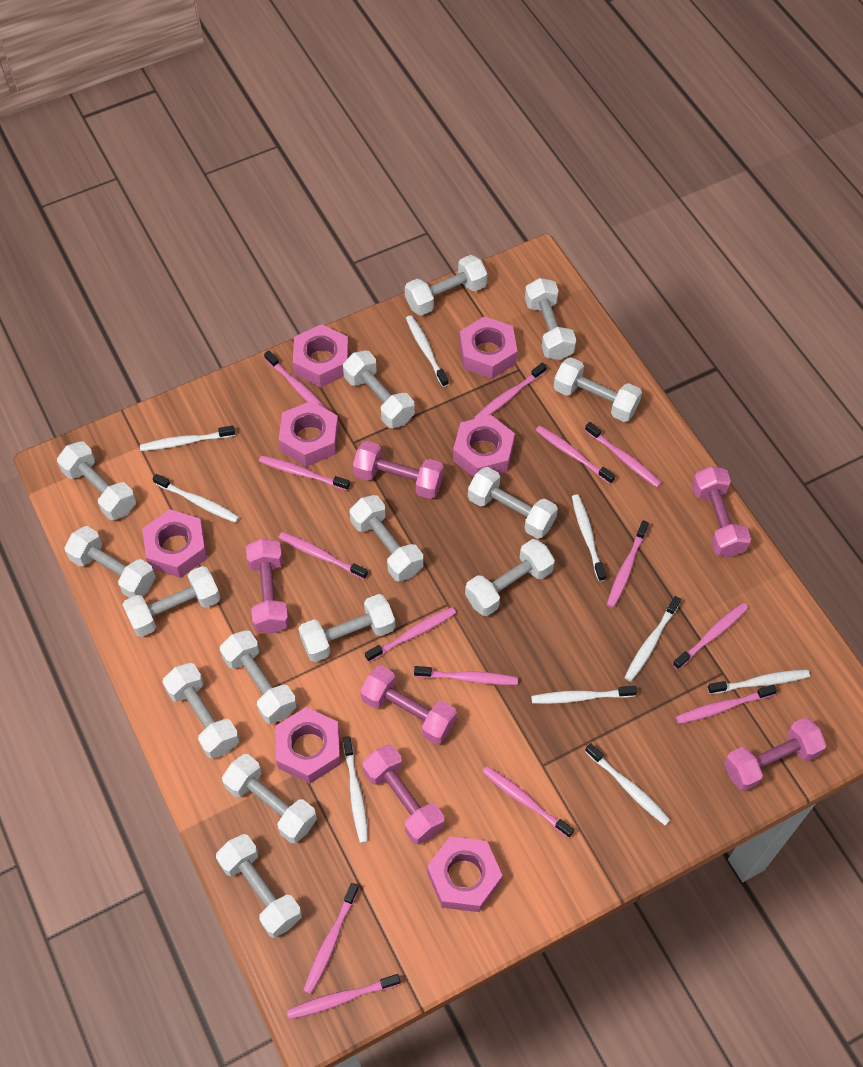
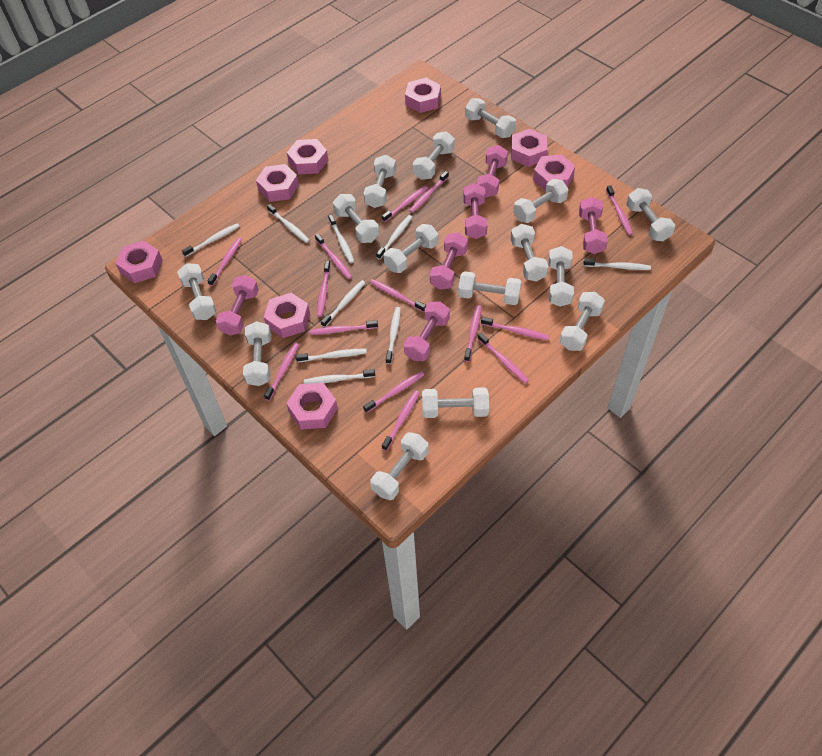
pink nut: 7 -> 8

